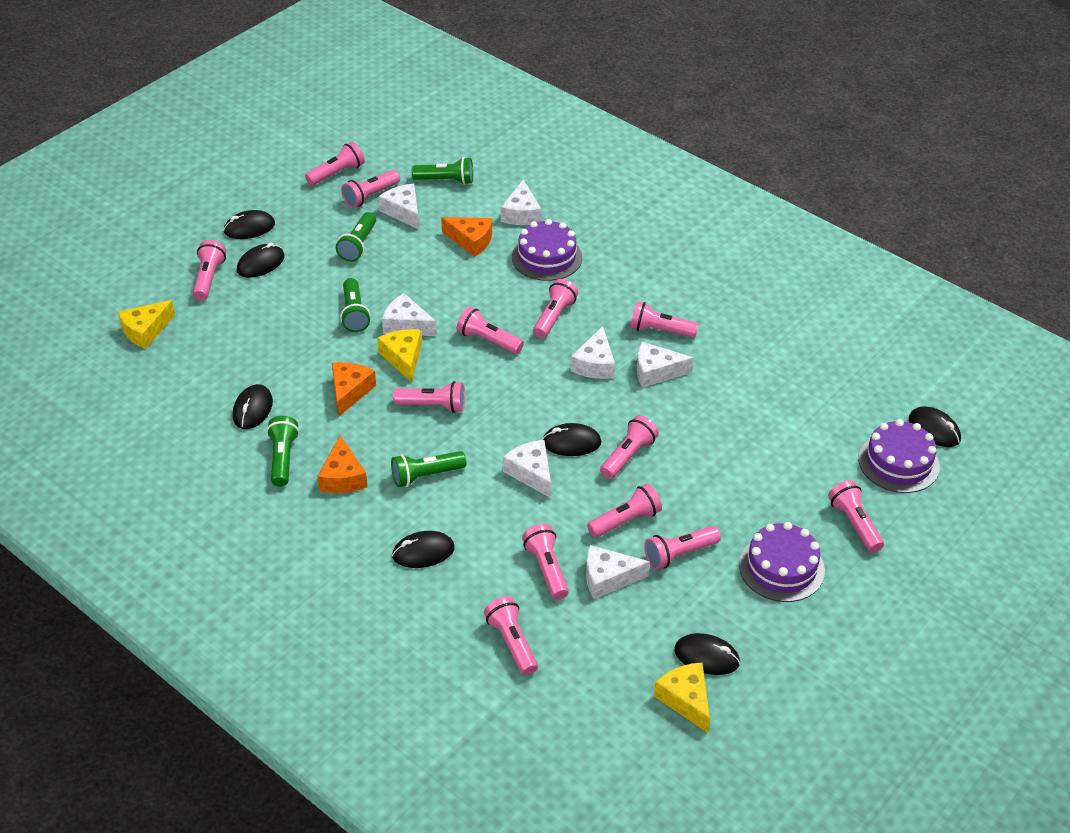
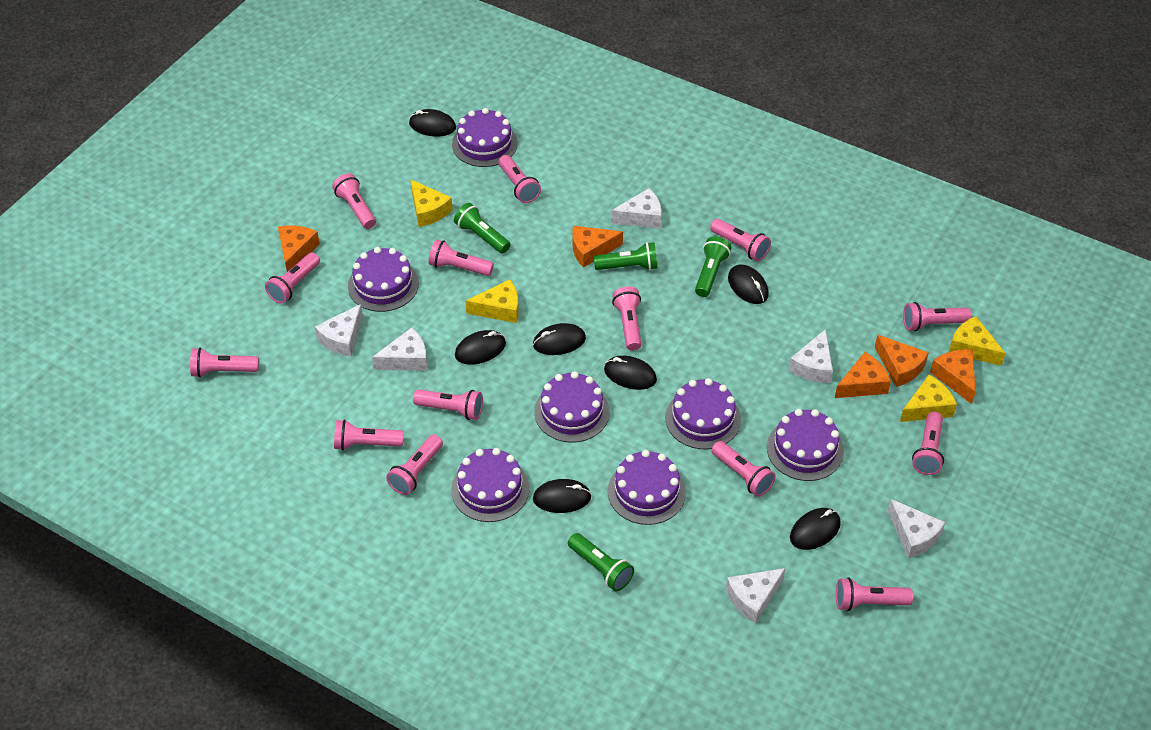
green flashlight: 5 -> 4
orange cheese: 3 -> 5
pink flashlight: 13 -> 14
purple cake: 3 -> 7
white cheese: 7 -> 6
yellow cheese: 3 -> 4

